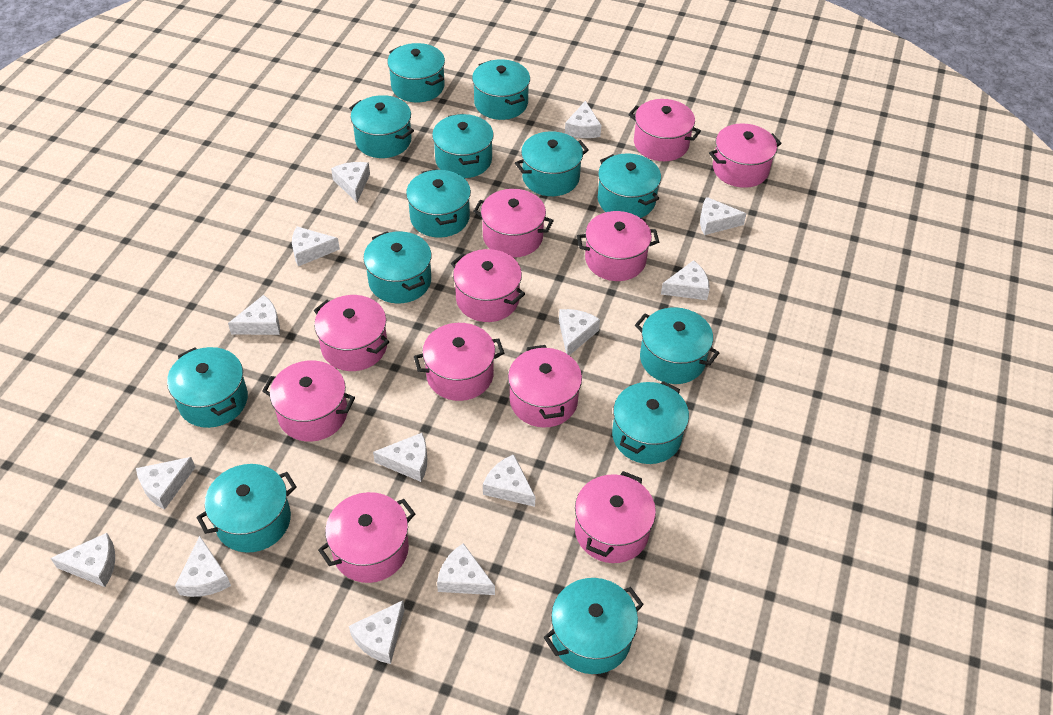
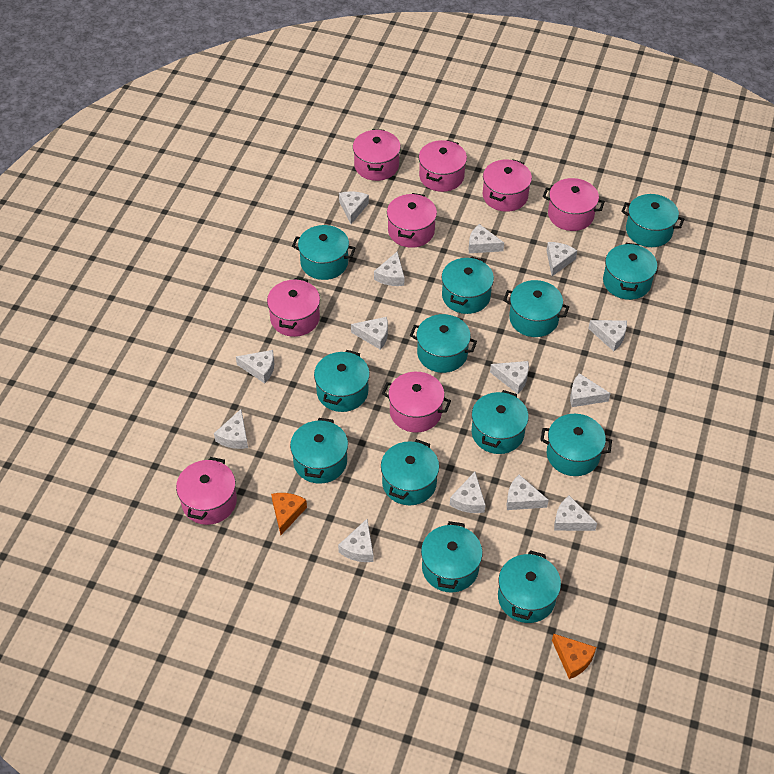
orange cheese: 0 -> 2
pink pot: 11 -> 8

